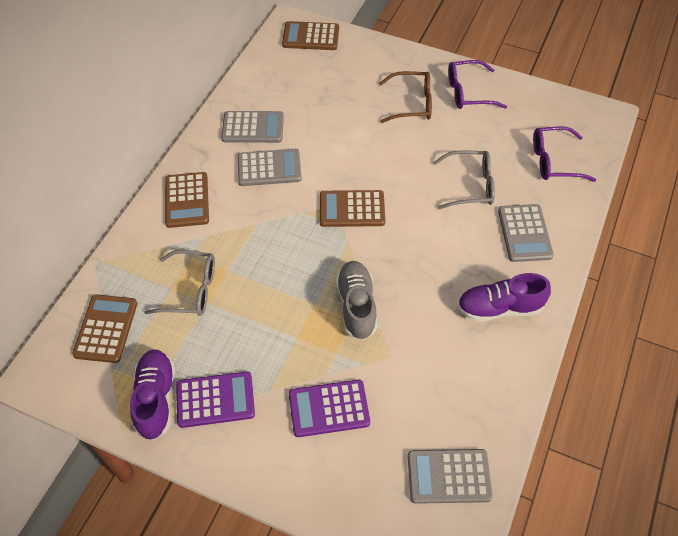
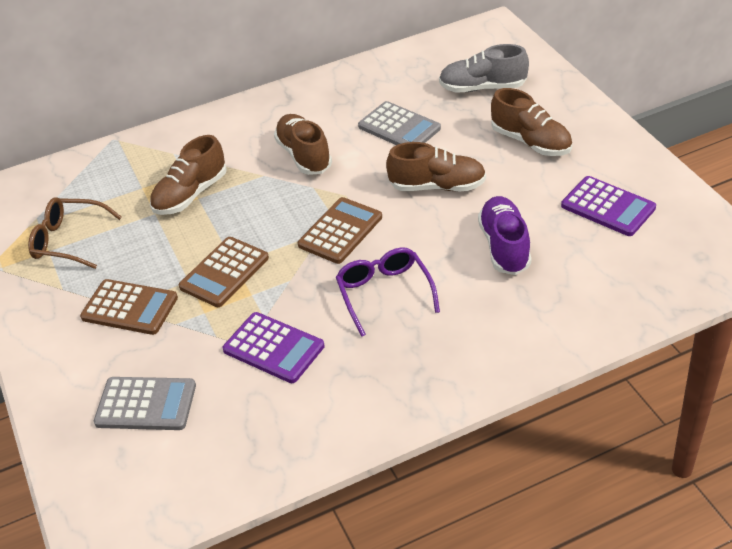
brown calculator: 4 -> 3
brown shoe: 0 -> 4
grey calculator: 4 -> 2
grey glasses: 2 -> 0
purple glasses: 2 -> 1
purple shoe: 2 -> 1

